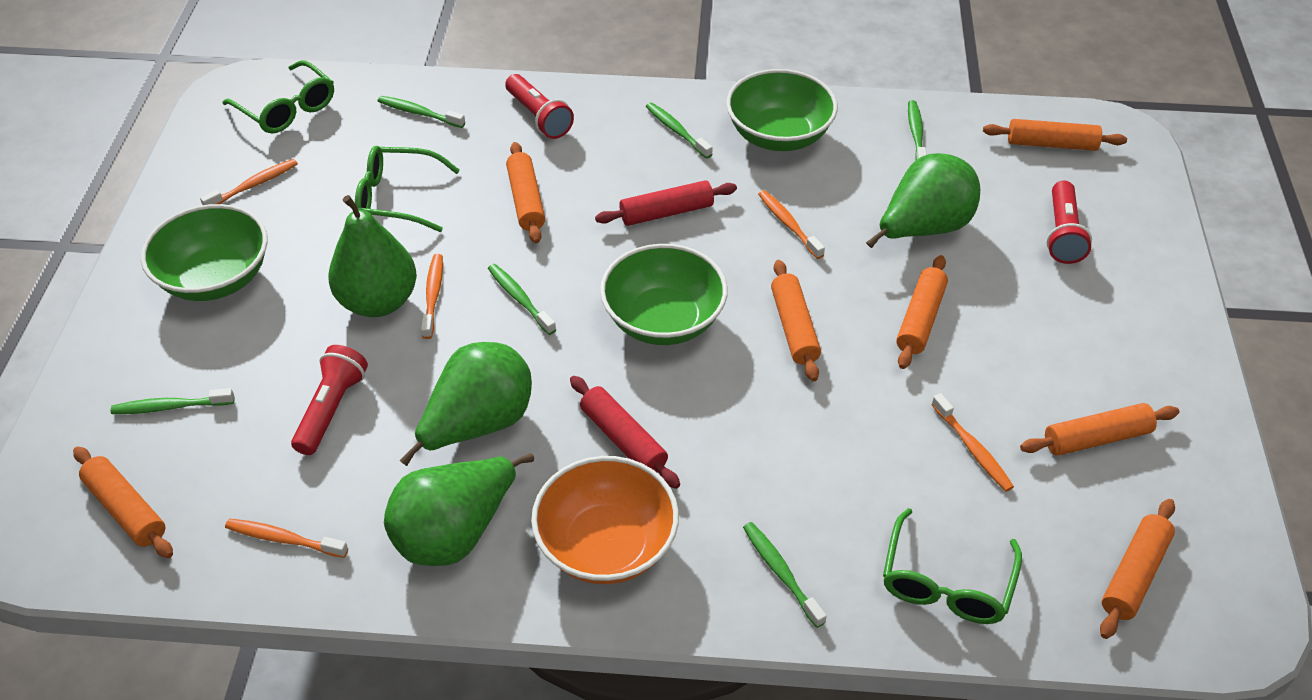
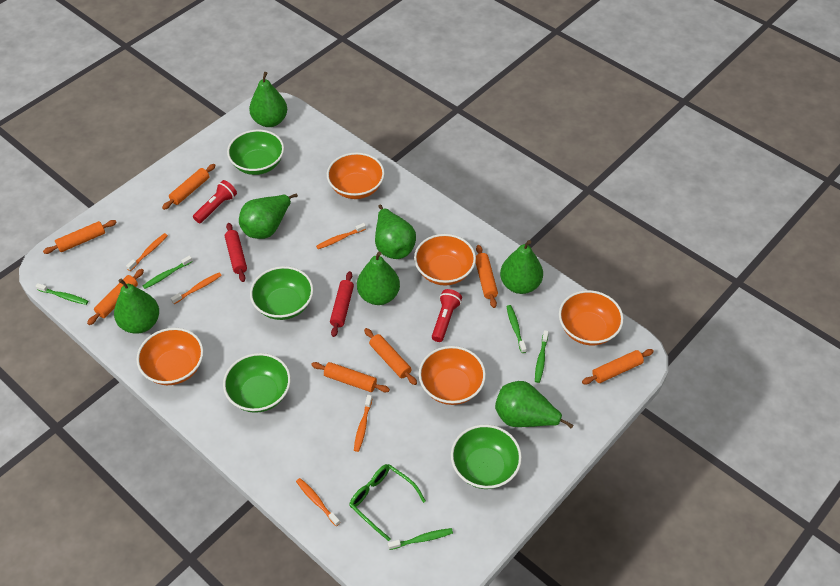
green bowl: 3 -> 4
green glasses: 3 -> 1
green pear: 4 -> 7
green toothbrush: 6 -> 5
orange bowl: 1 -> 5
red flashlight: 3 -> 2

